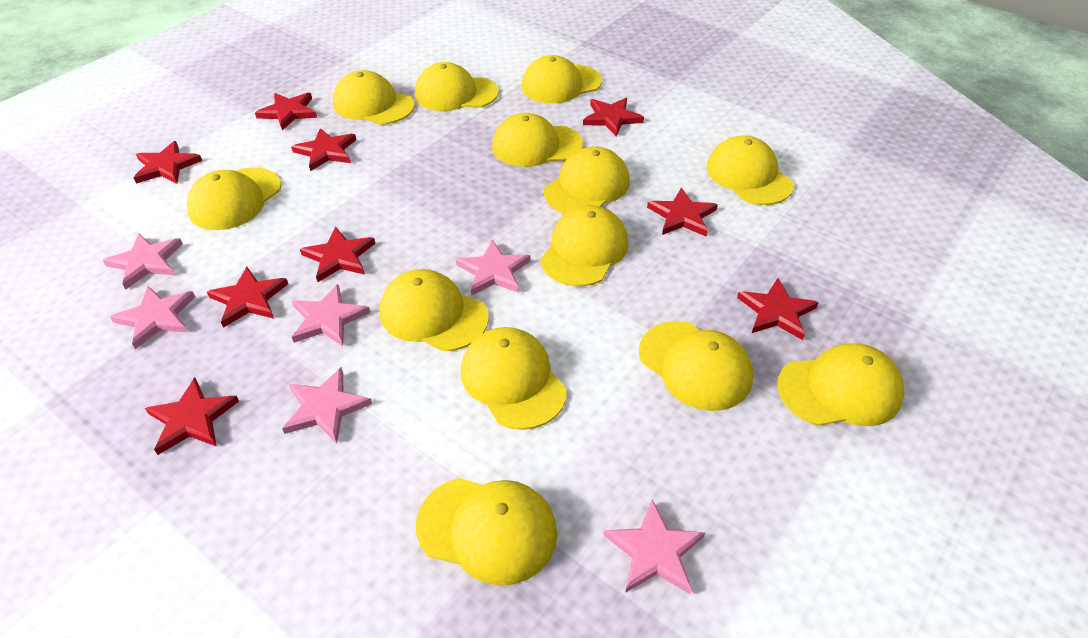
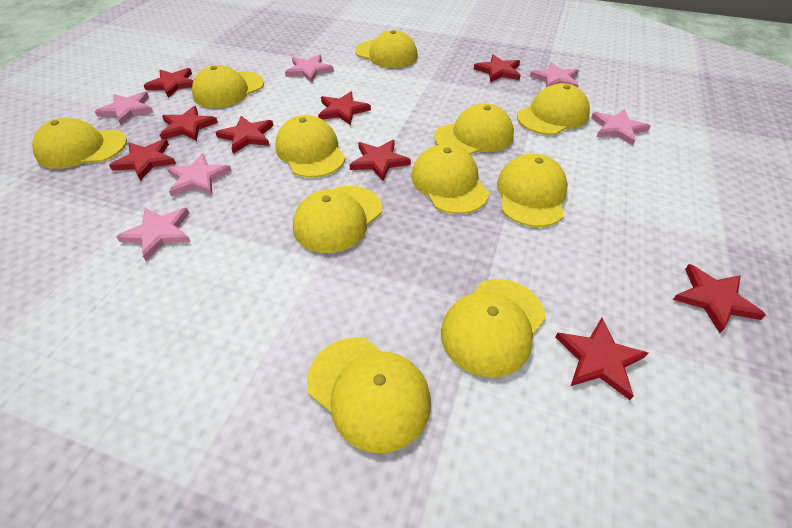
yellow cap: 13 -> 11

